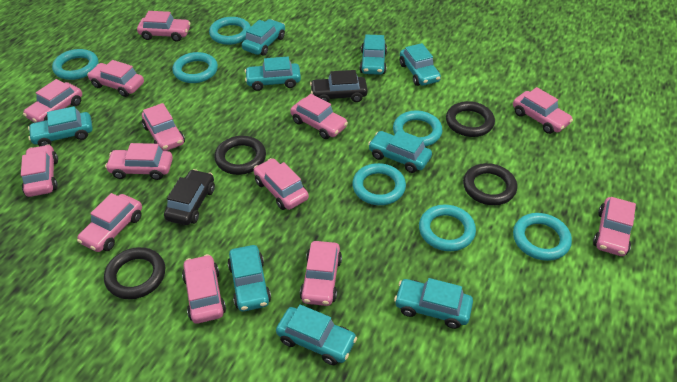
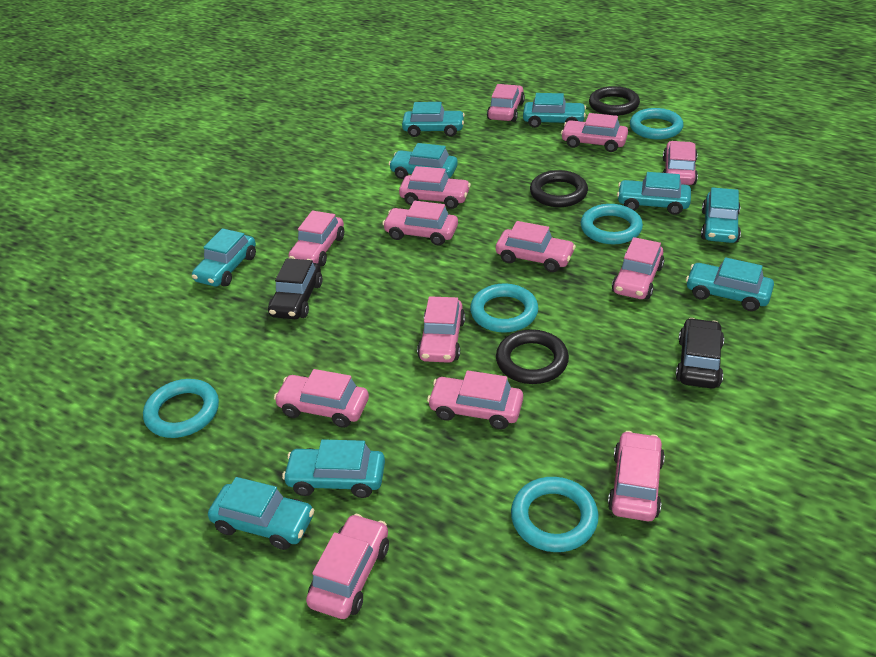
black ring: 4 -> 3
turquoise ring: 7 -> 5

